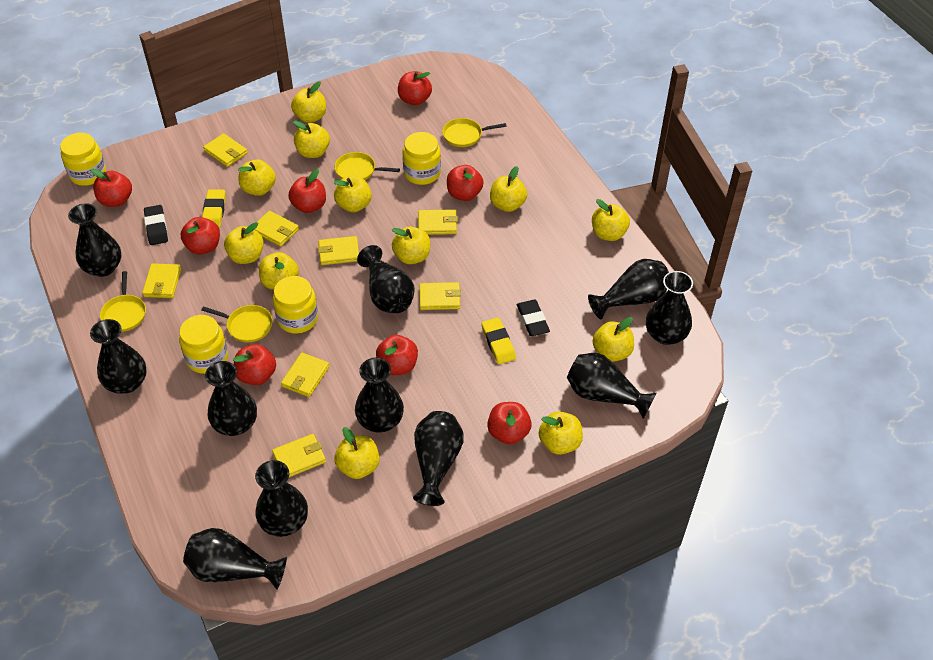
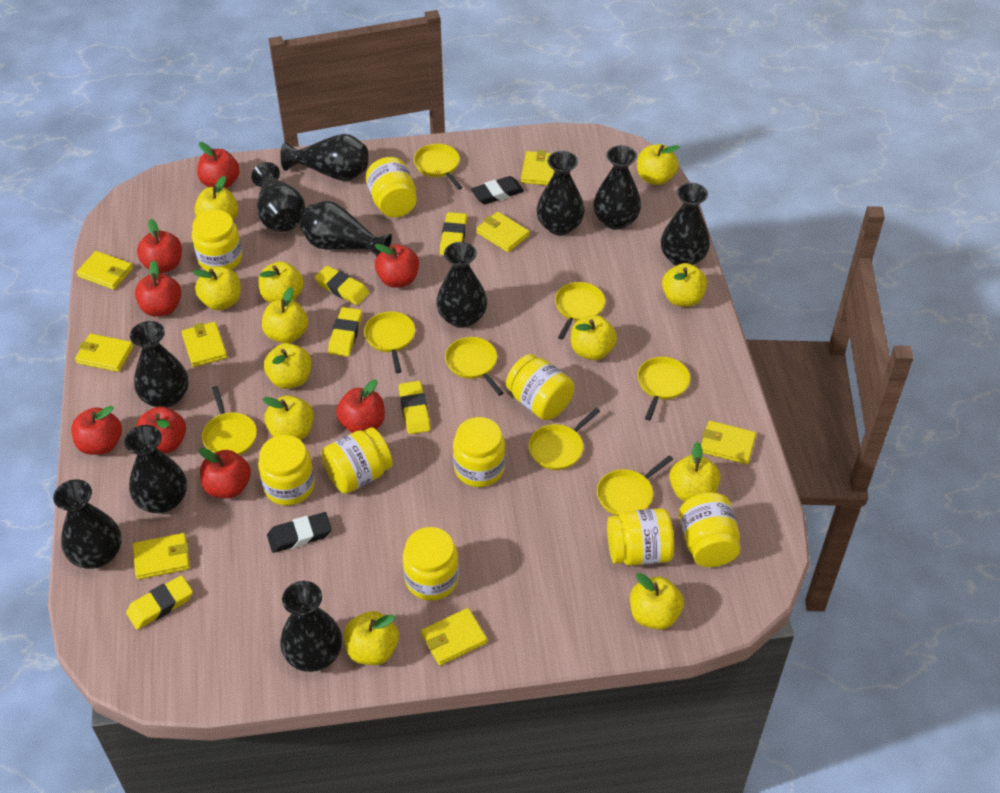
yellow eraser: 2 -> 5
yellow jar: 4 -> 9
yellow pan: 4 -> 8

